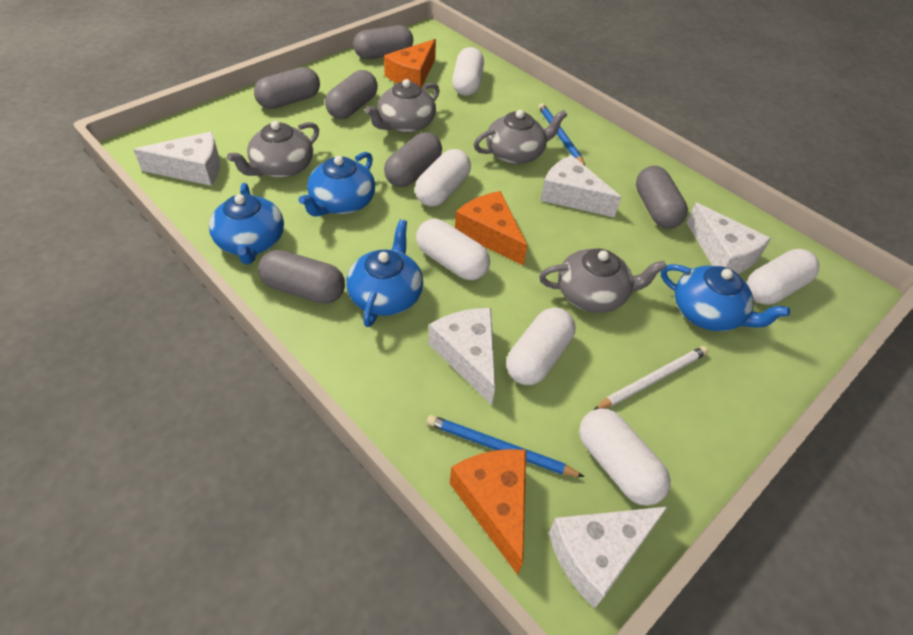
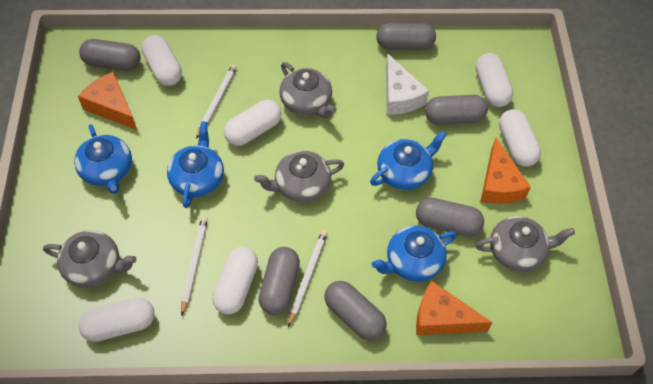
blue pencil: 2 -> 0
white cheese: 5 -> 1
white pencil: 1 -> 3

